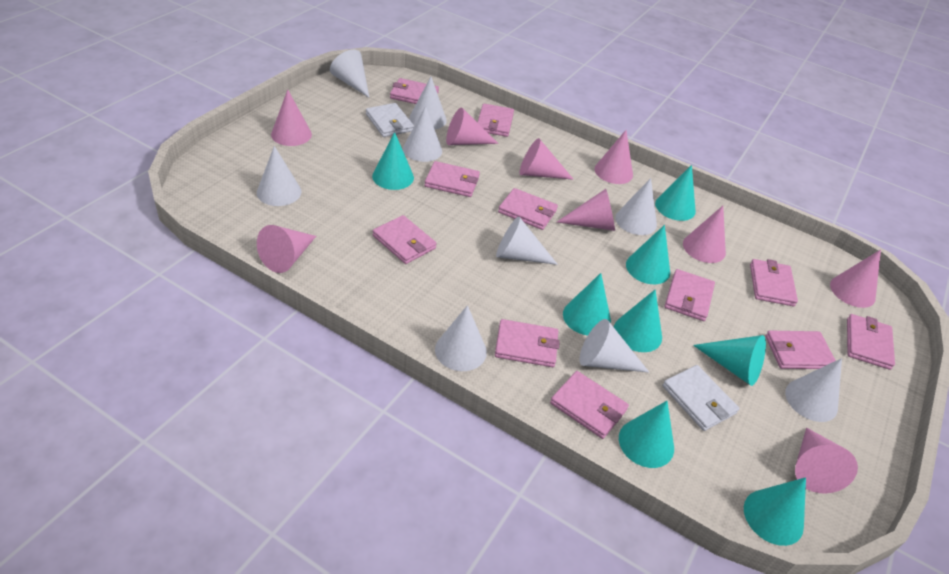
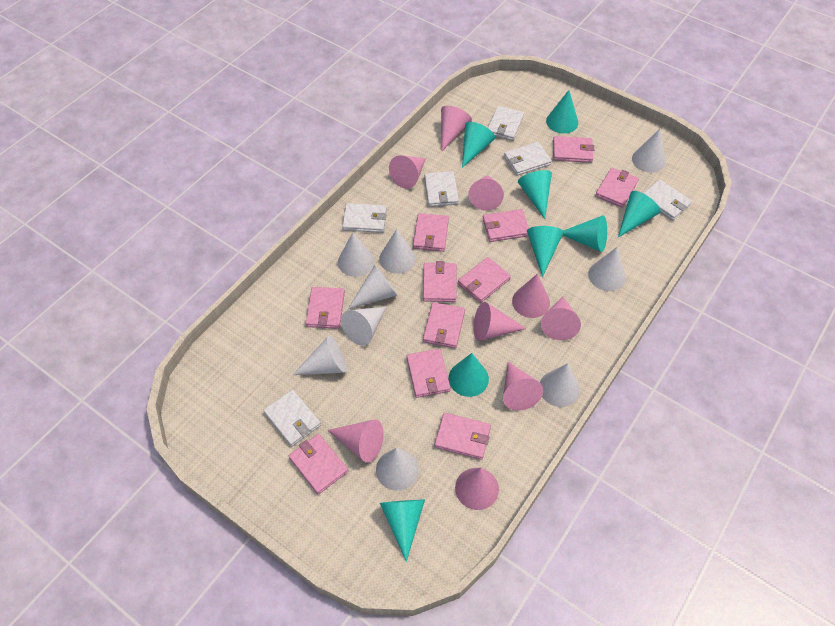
white wallet: 2 -> 6

